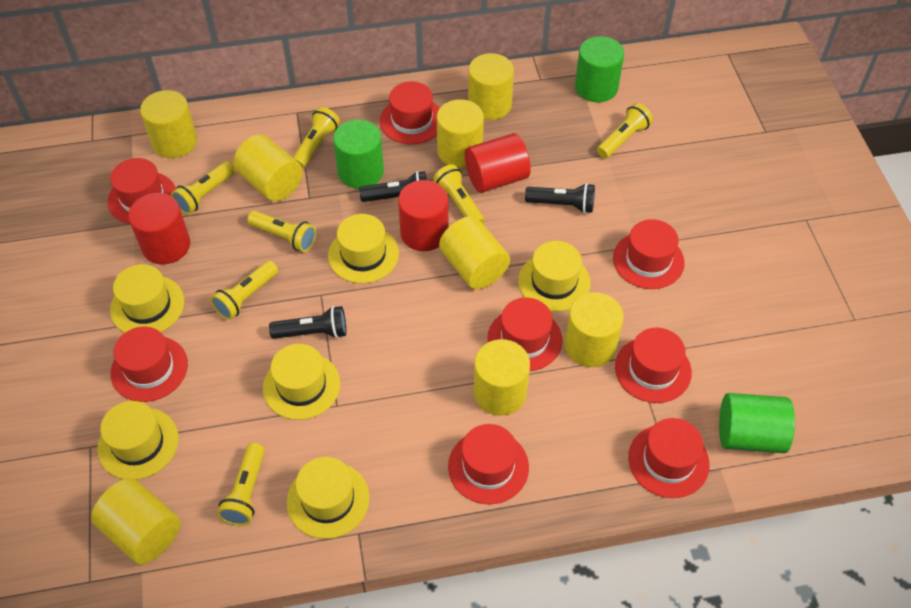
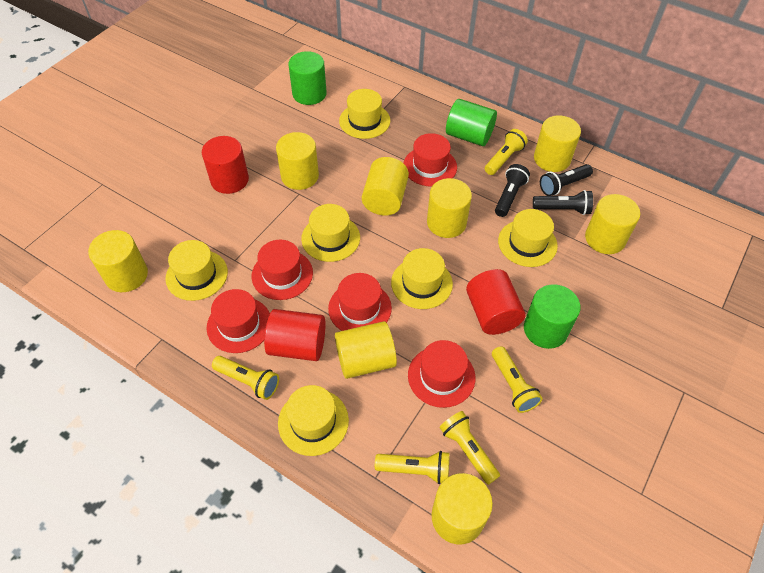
red hat: 8 -> 5
yellow flashlight: 7 -> 5

